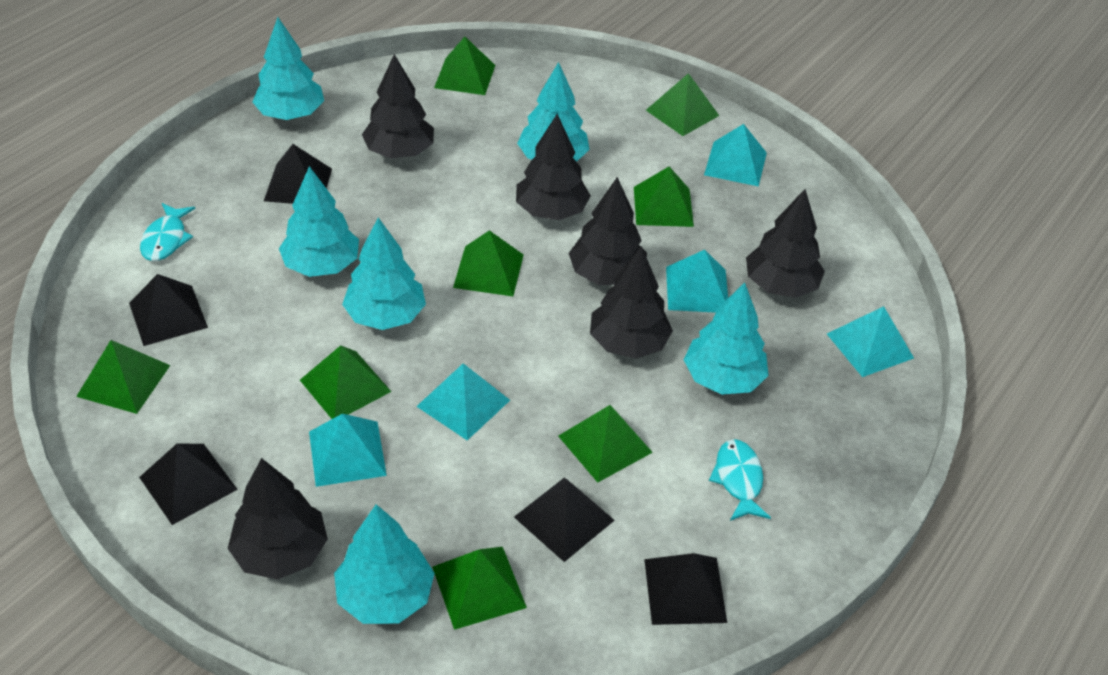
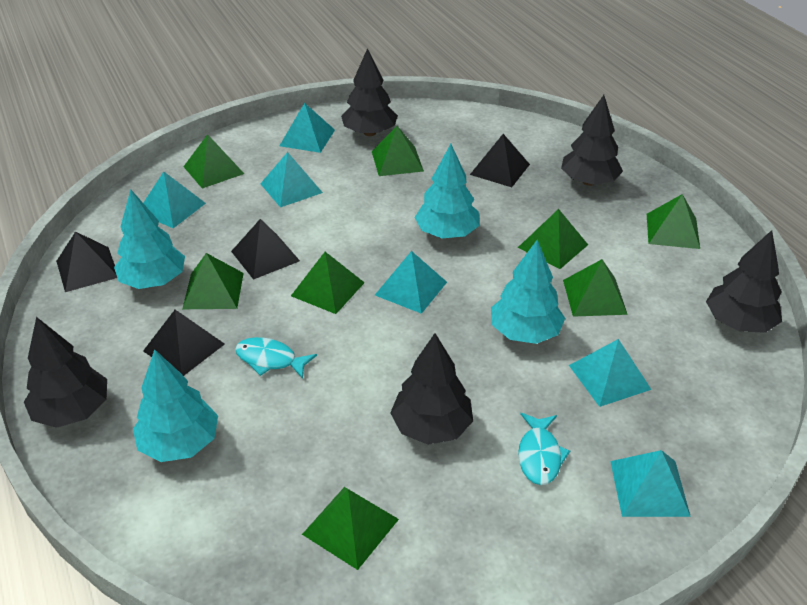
black pyramid: 5 -> 4
black tree: 6 -> 5
turquoise pyramid: 5 -> 6
turquoise tree: 6 -> 4

